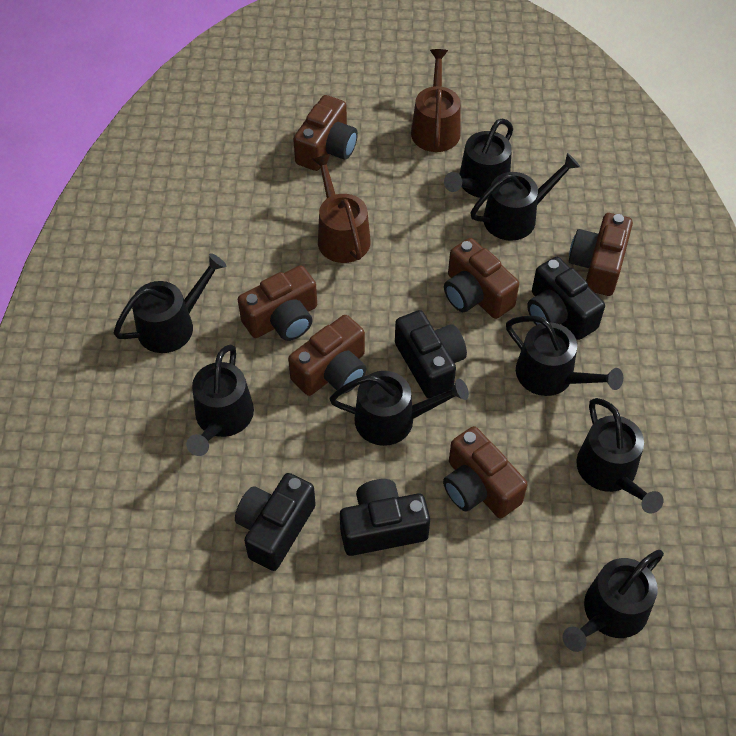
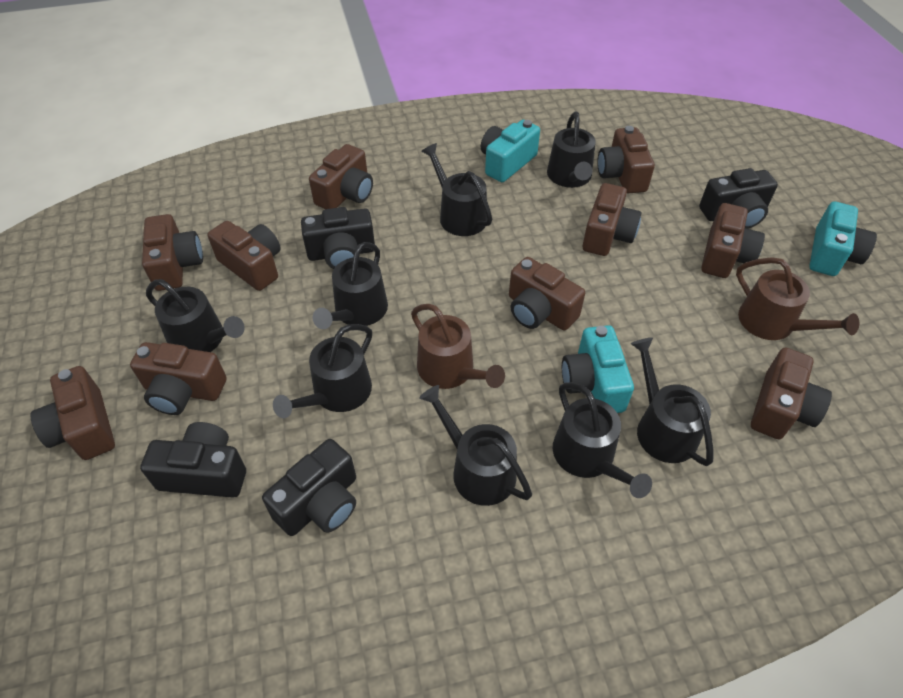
brown camera: 6 -> 10
turquoise camera: 0 -> 3

